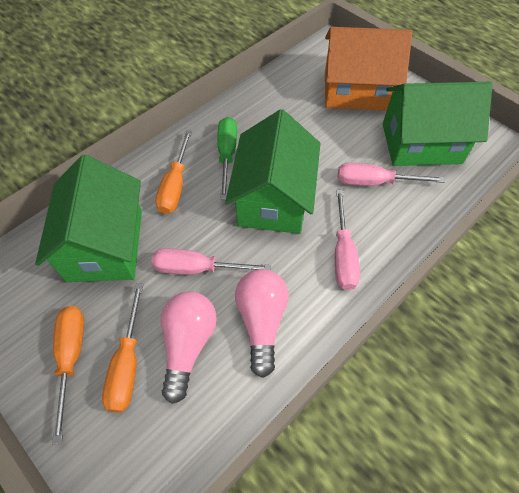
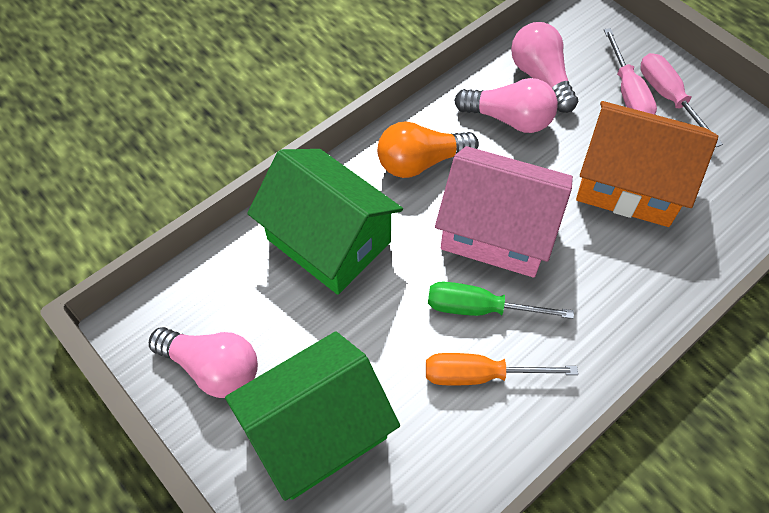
green house: 3 -> 2
orange light bulb: 0 -> 1
orange screwdriver: 3 -> 1
pink house: 0 -> 1
pink light bulb: 2 -> 3
pink screwdriver: 3 -> 2

